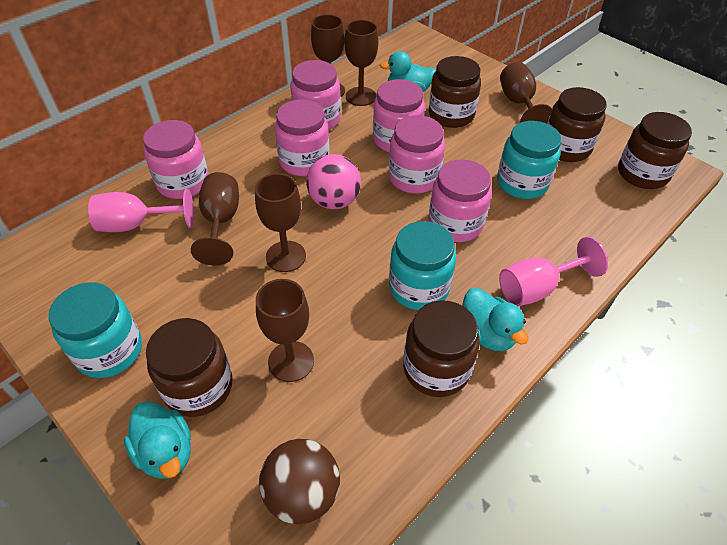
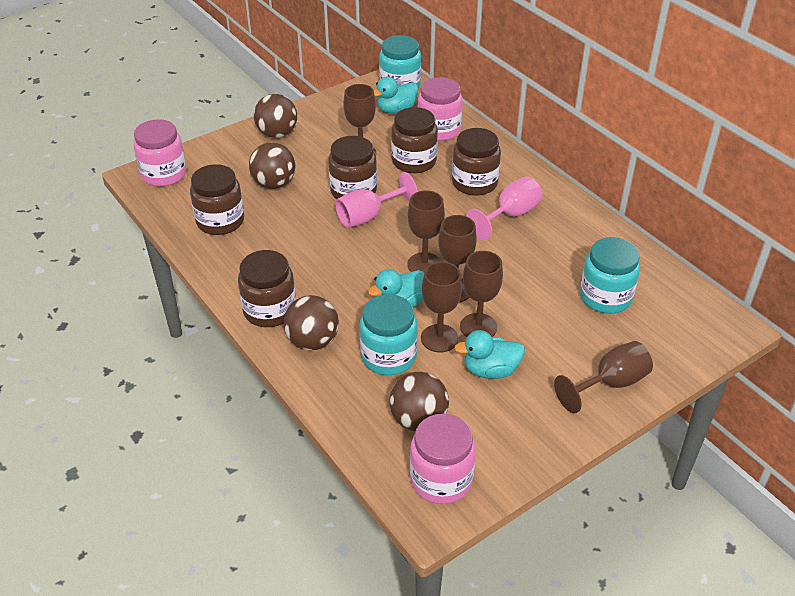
brown ball: 1 -> 4
pink ball: 1 -> 0
pink jar: 6 -> 3

